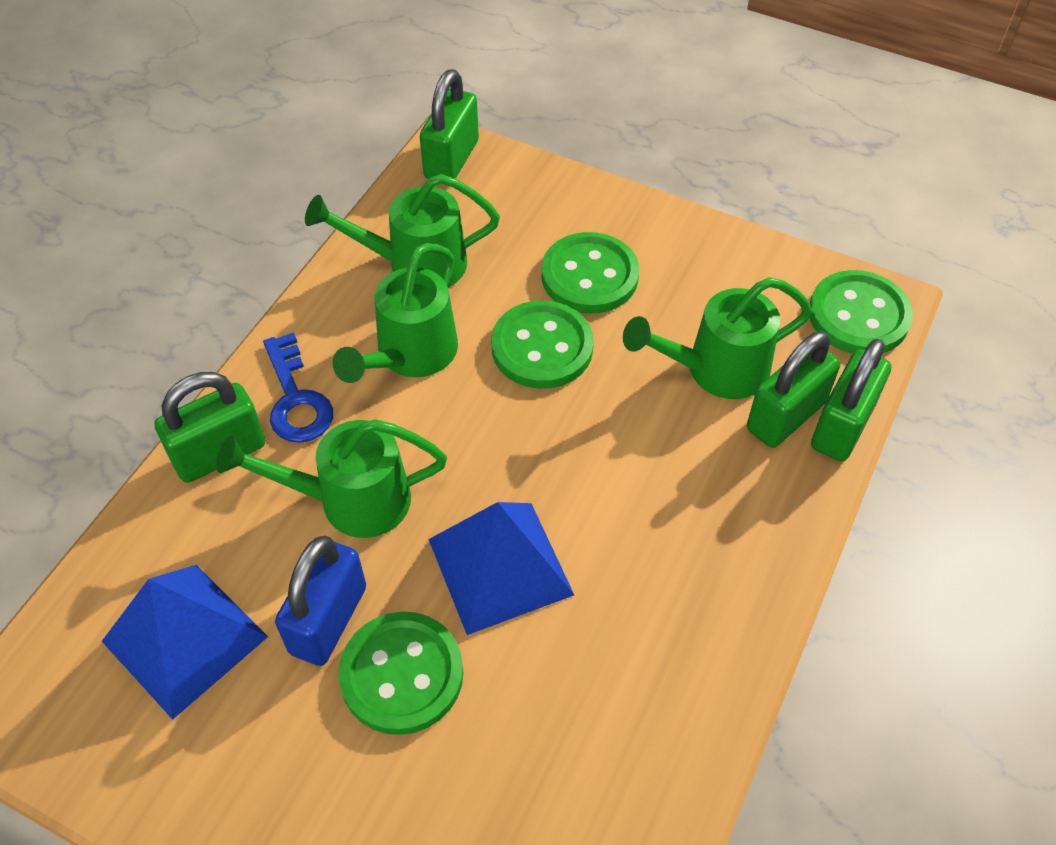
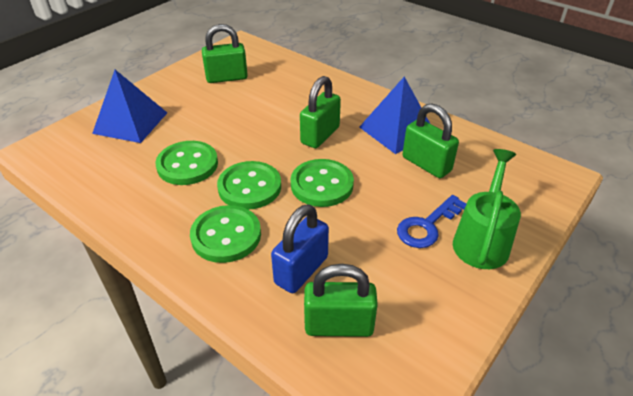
green watering can: 4 -> 1

